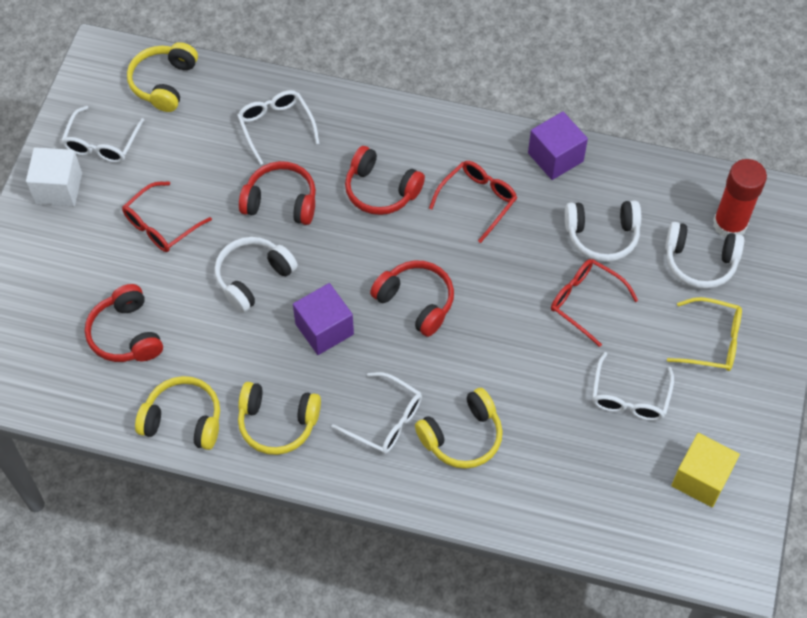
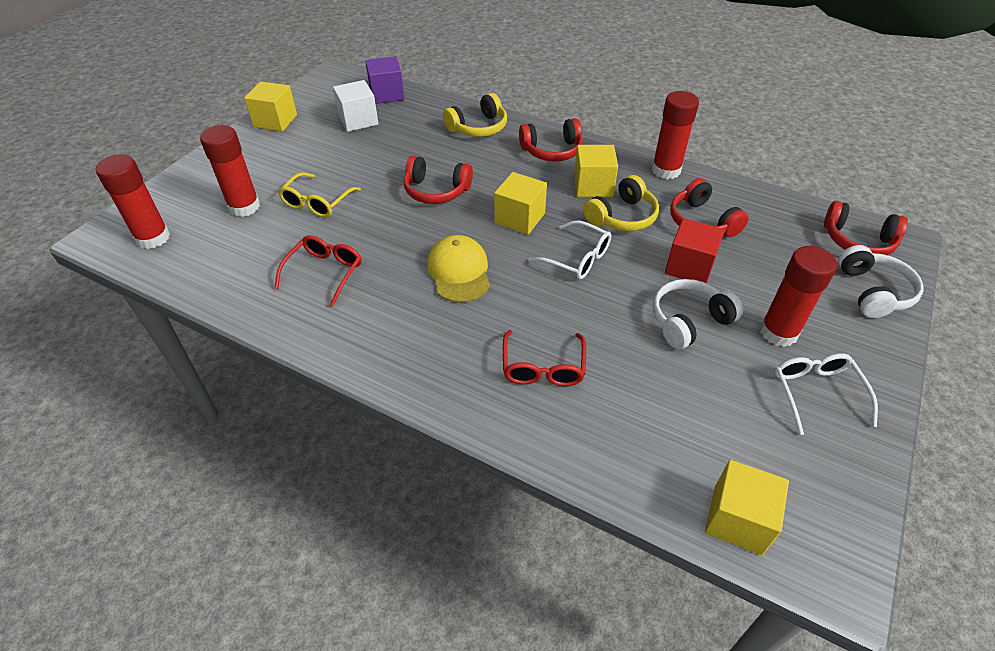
purple cube: 2 -> 1
red cube: 0 -> 1
red glasses: 3 -> 2
red glue stick: 1 -> 4
white glasses: 4 -> 2
white headphones: 3 -> 2
yellow cap: 0 -> 1
yellow cube: 1 -> 4
yellow headphones: 4 -> 2

